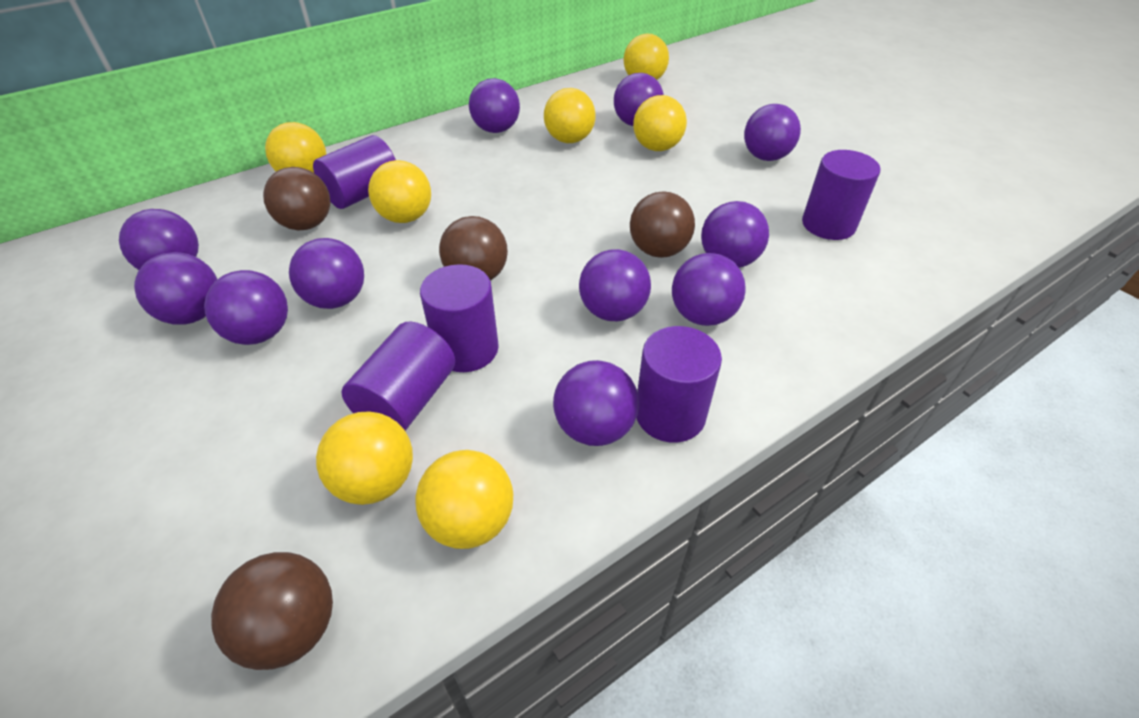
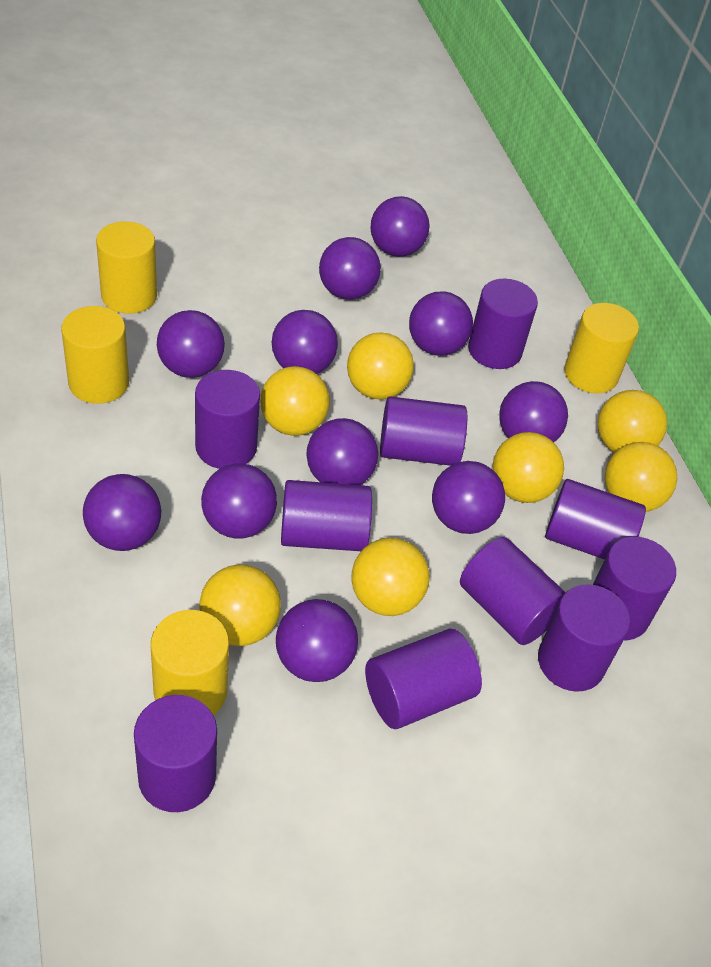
brown ball: 4 -> 0
purple cylinder: 5 -> 10
yellow cylinder: 0 -> 4

